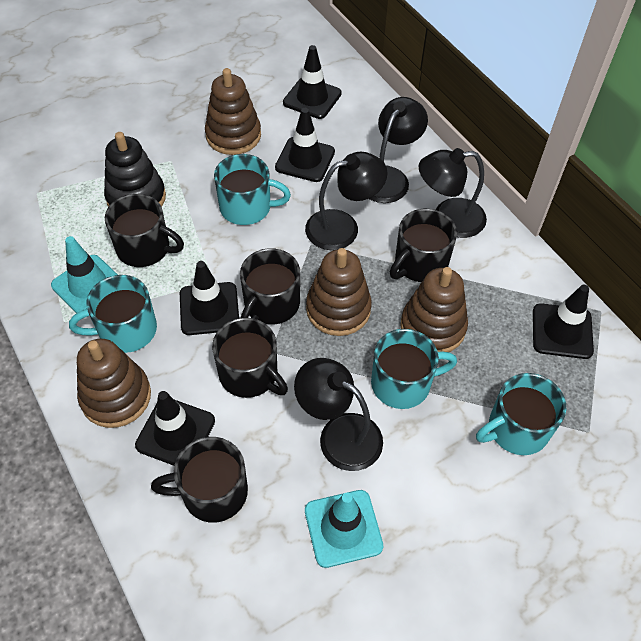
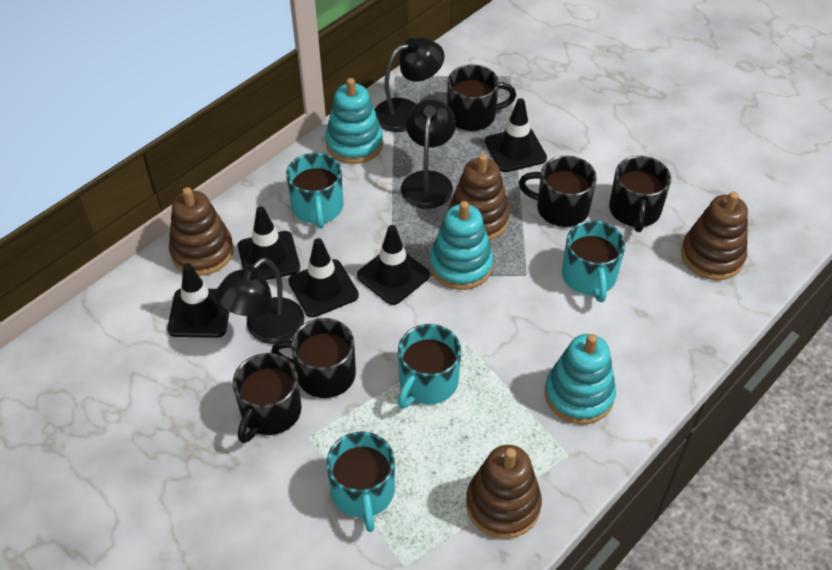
black lamp: 4 -> 3
black stacking toy: 1 -> 0
turquoise stacking toy: 0 -> 3
turquoise traffic cone: 2 -> 0

